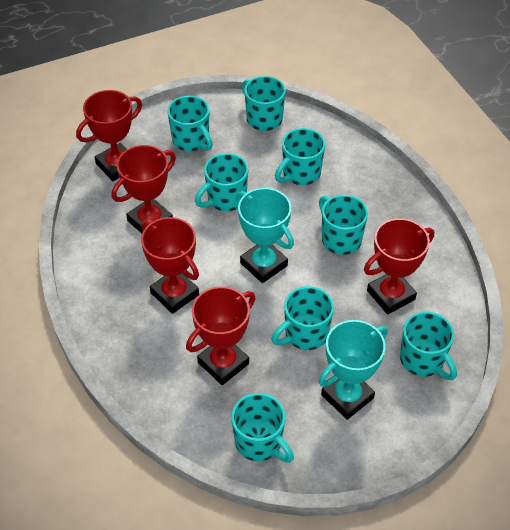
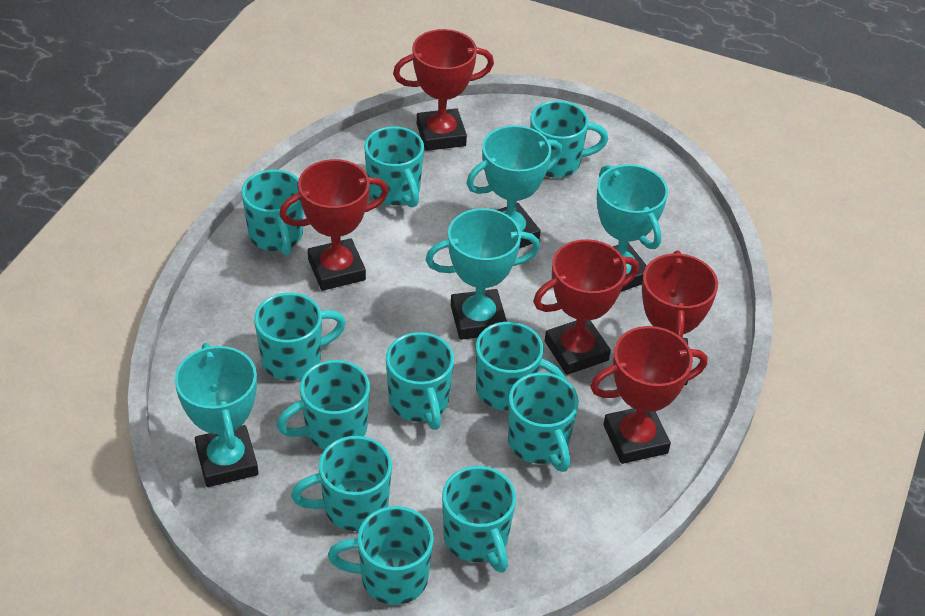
turquoise mug: 8 -> 11
turquoise trophy: 2 -> 4

